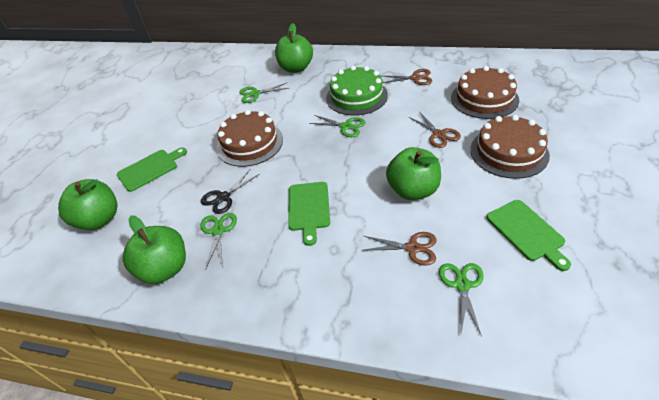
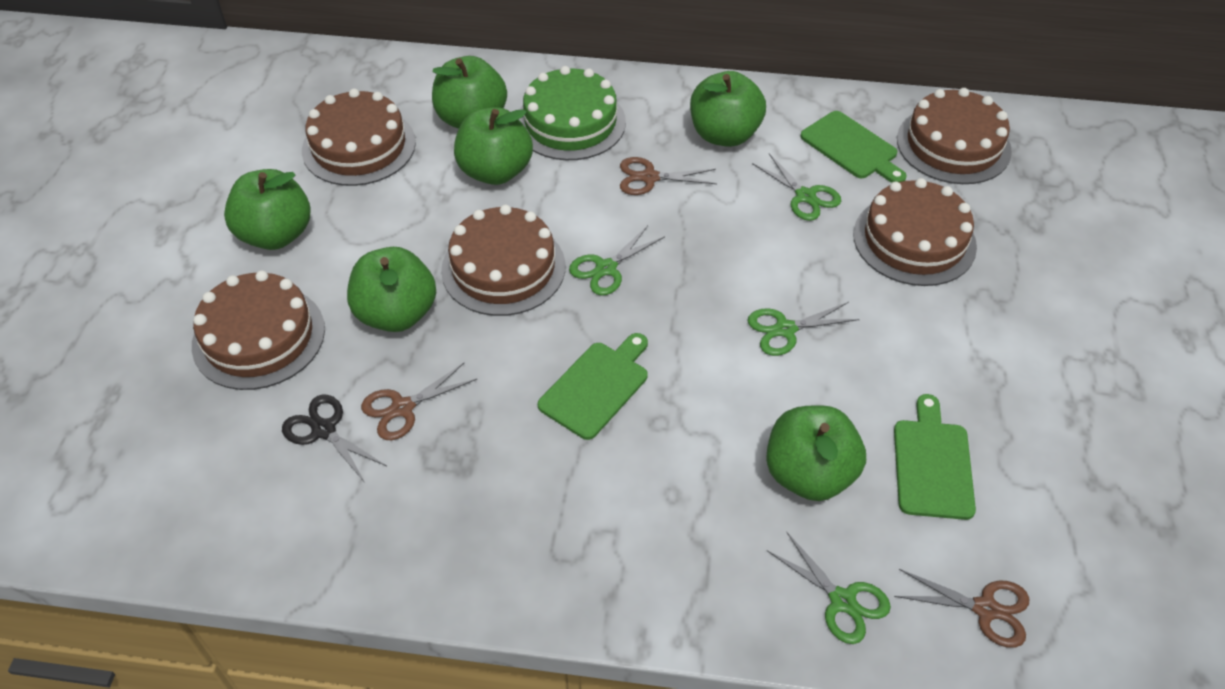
brown cake: 3 -> 5
green apple: 4 -> 6

